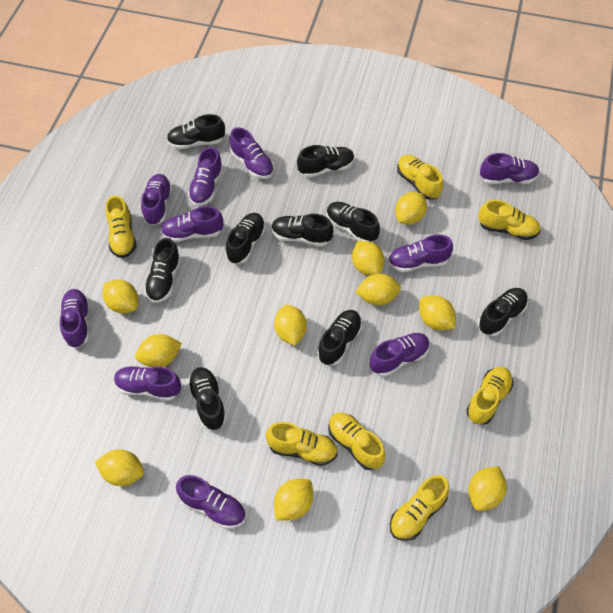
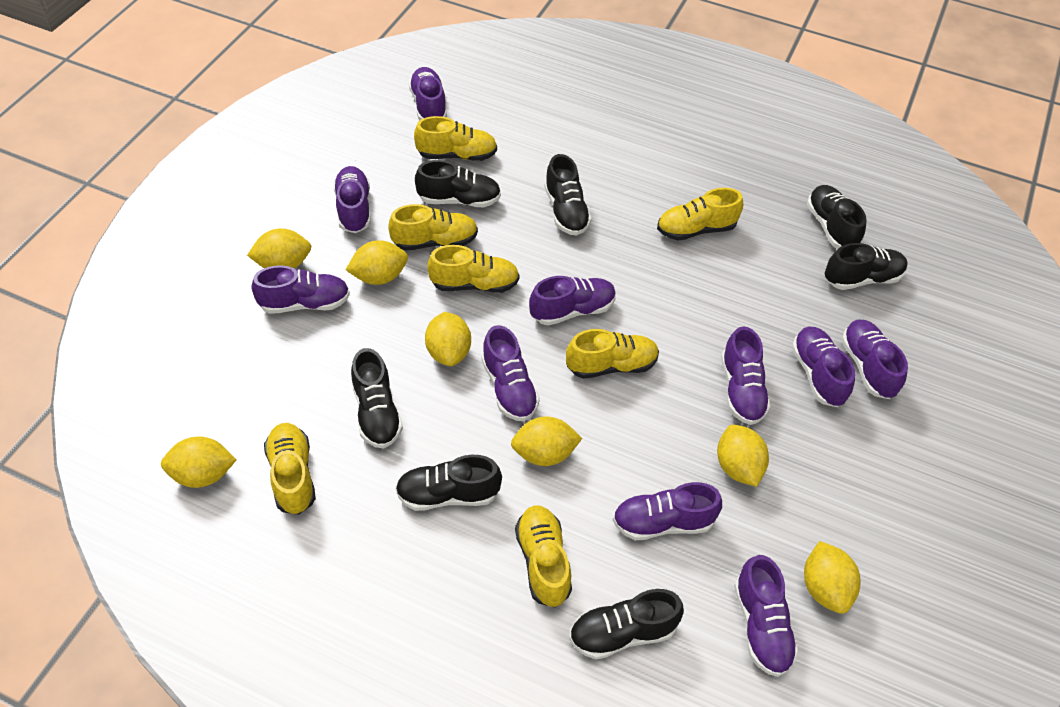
black shoe: 9 -> 7
yellow lemon: 10 -> 7

